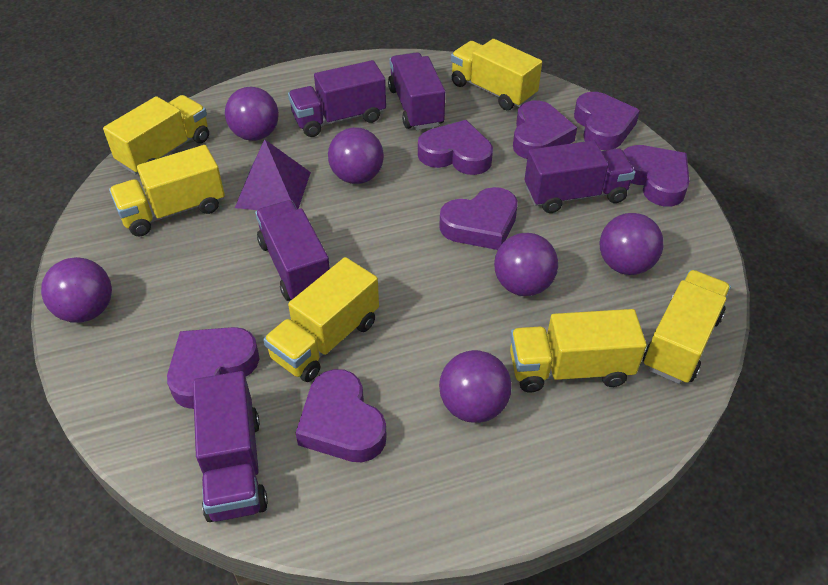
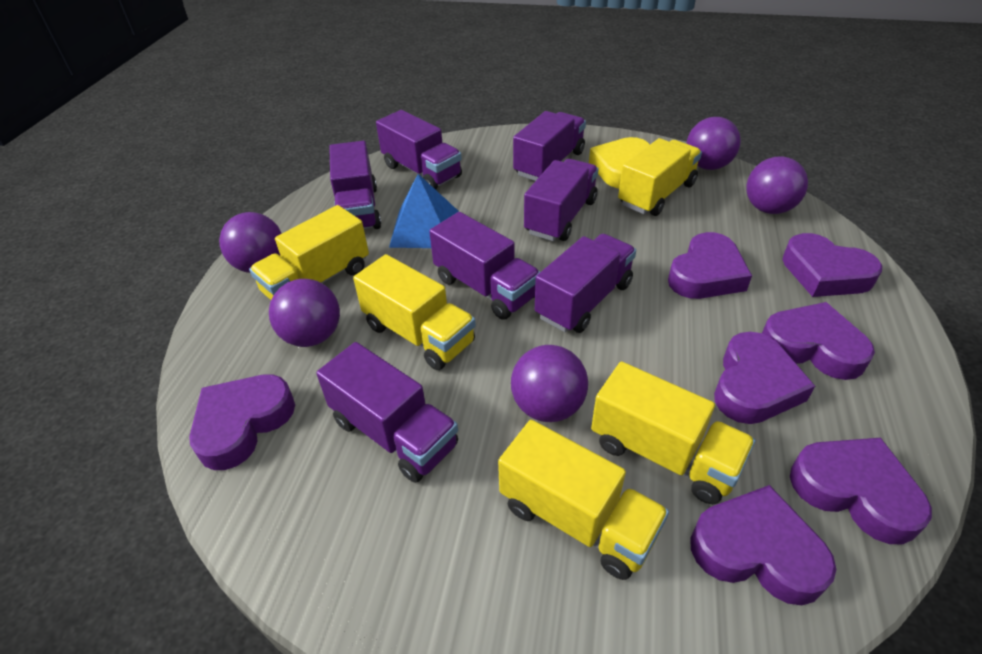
blue pyramid: 0 -> 1
purple ball: 6 -> 5
purple pyramid: 1 -> 0
purple truck: 5 -> 7
yellow heart: 0 -> 1
yellow truck: 6 -> 5

